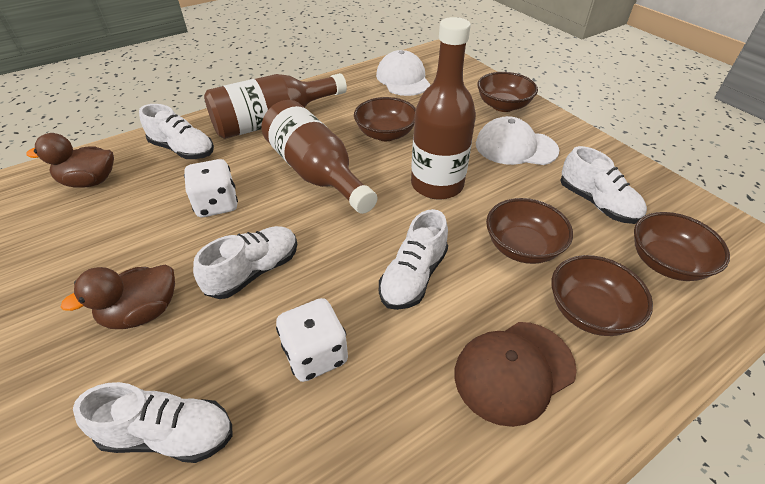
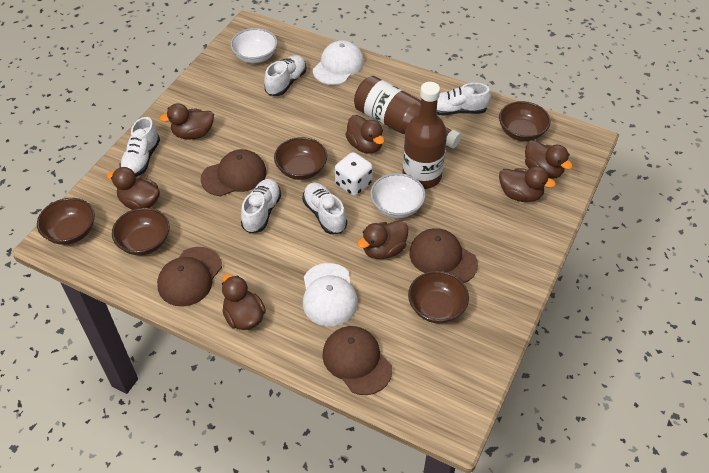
brown bottle: 3 -> 2
brown cap: 1 -> 4
brown duck: 2 -> 7
white bowl: 0 -> 2
white dice: 2 -> 1

